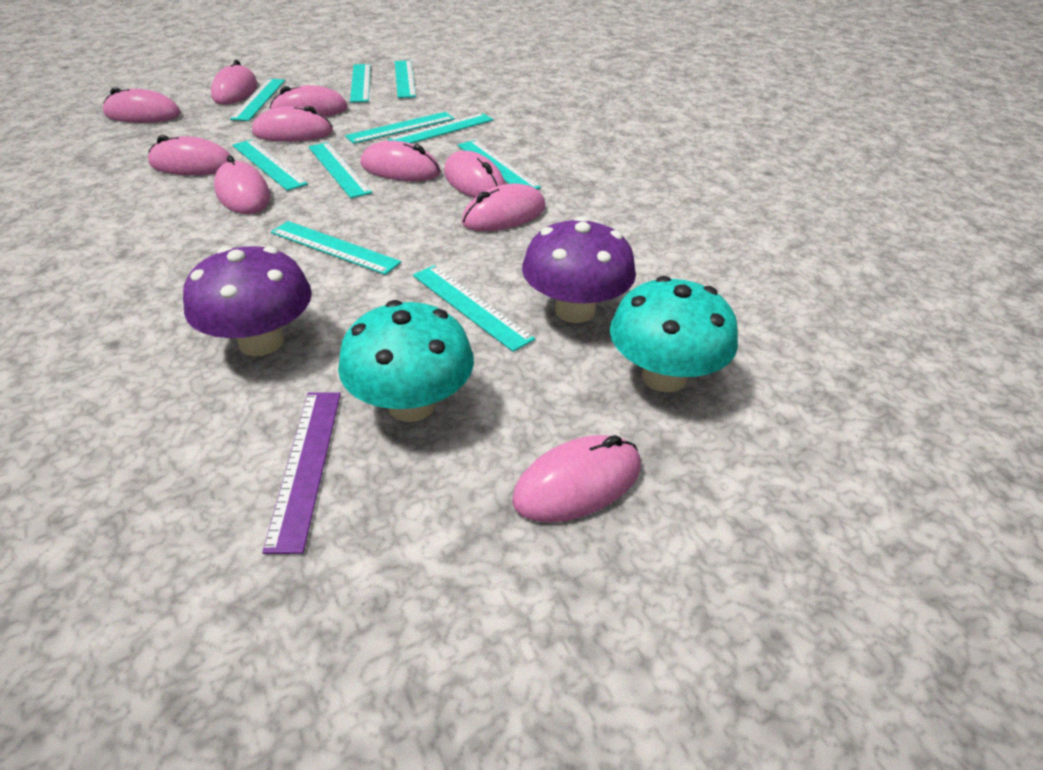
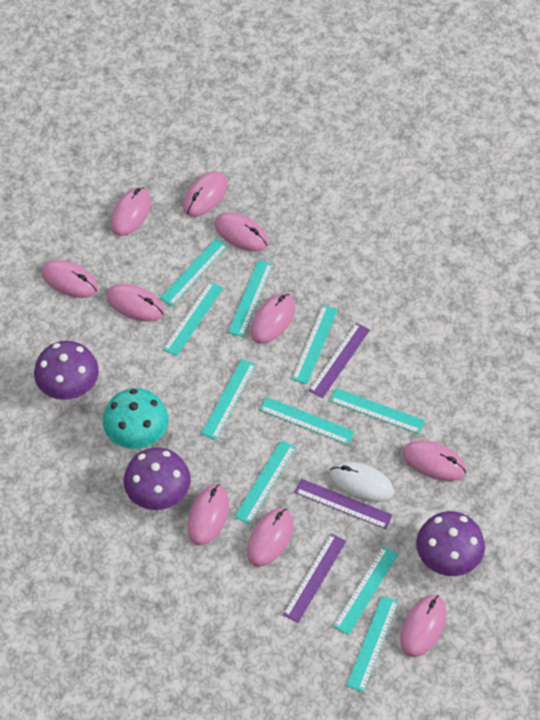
purple mushroom: 2 -> 3
purple ruler: 1 -> 3
turquoise mushroom: 2 -> 1
white mouse: 0 -> 1

